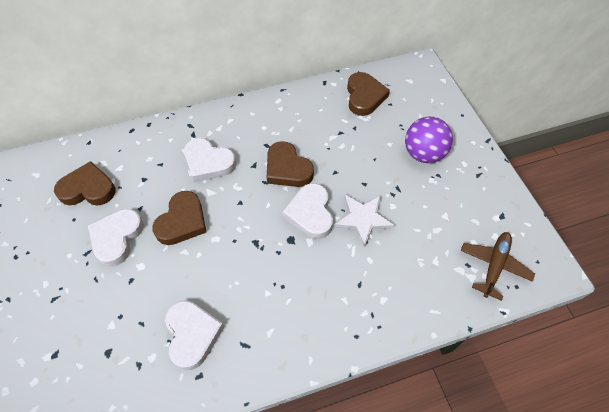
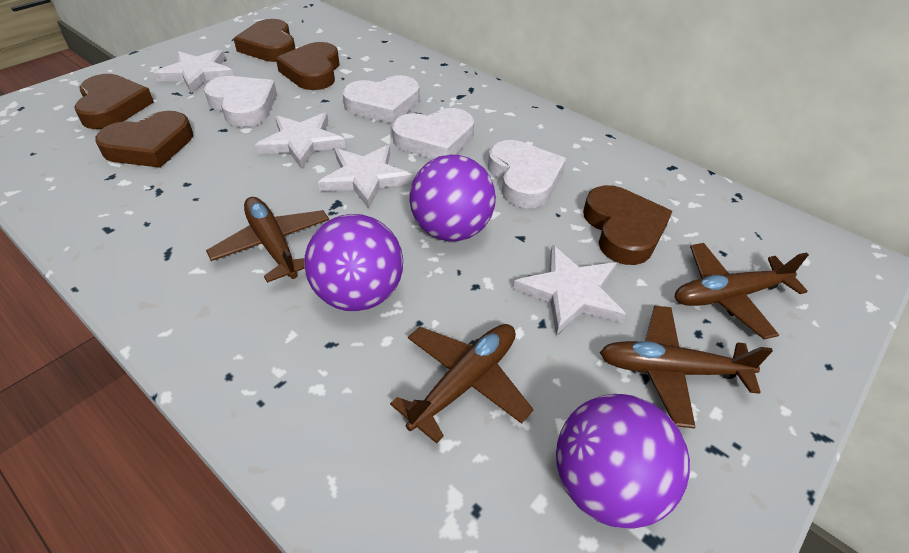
brown heart: 4 -> 5
brown plane: 1 -> 4
purple ball: 1 -> 3
white star: 1 -> 4

